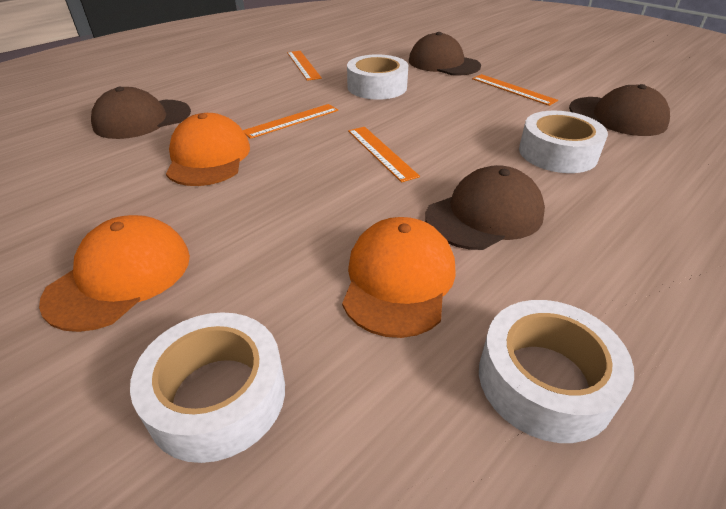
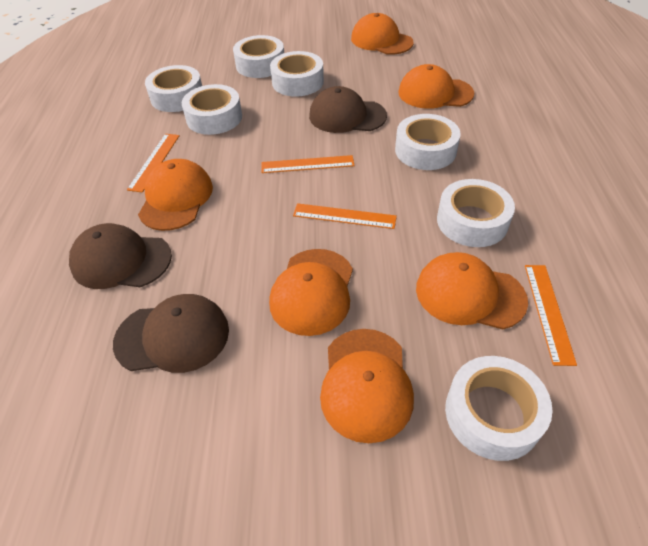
brown cap: 4 -> 3
orange cap: 3 -> 6
white tape: 4 -> 7

